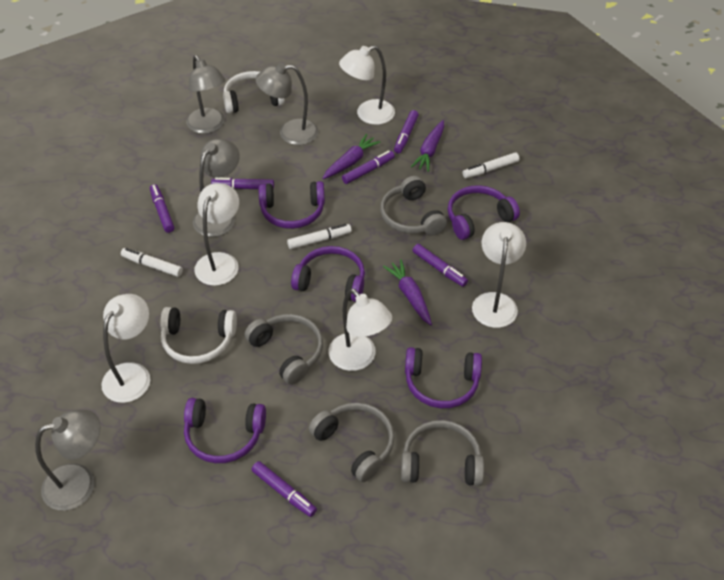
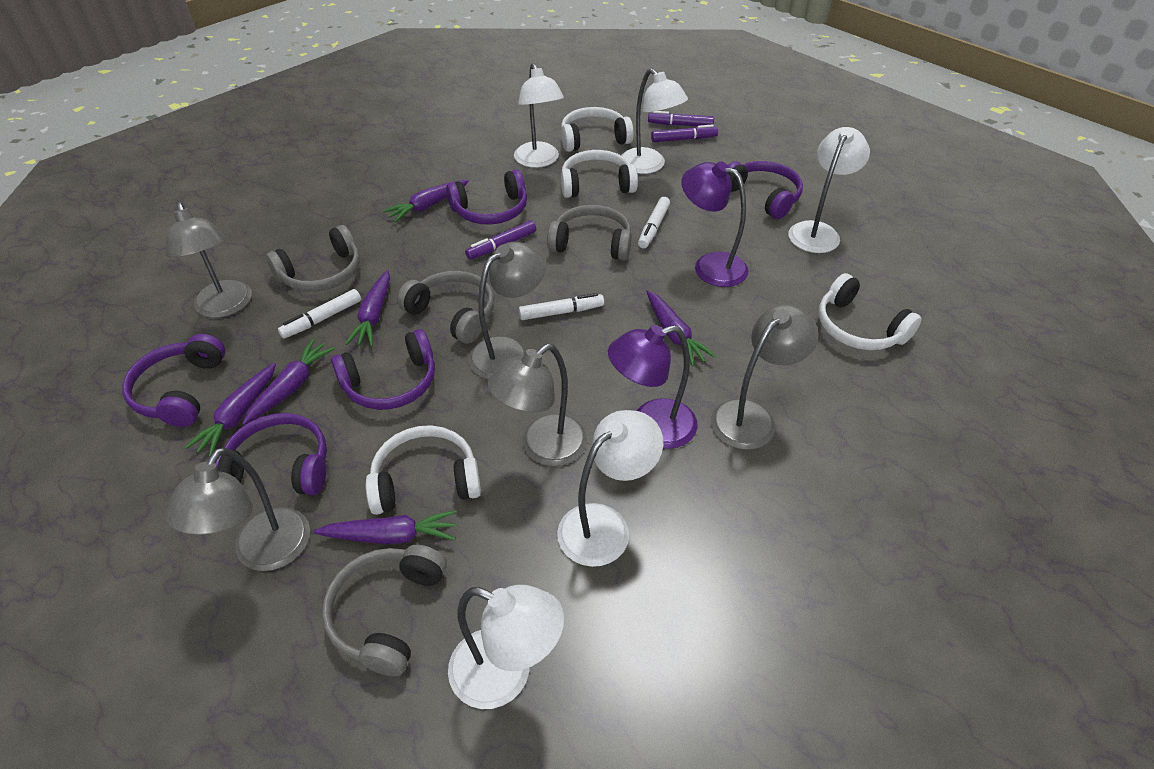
grey lamp: 4 -> 5
purple carrot: 3 -> 6
purple lamp: 0 -> 2
purple marker: 6 -> 3
white headphones: 2 -> 4

